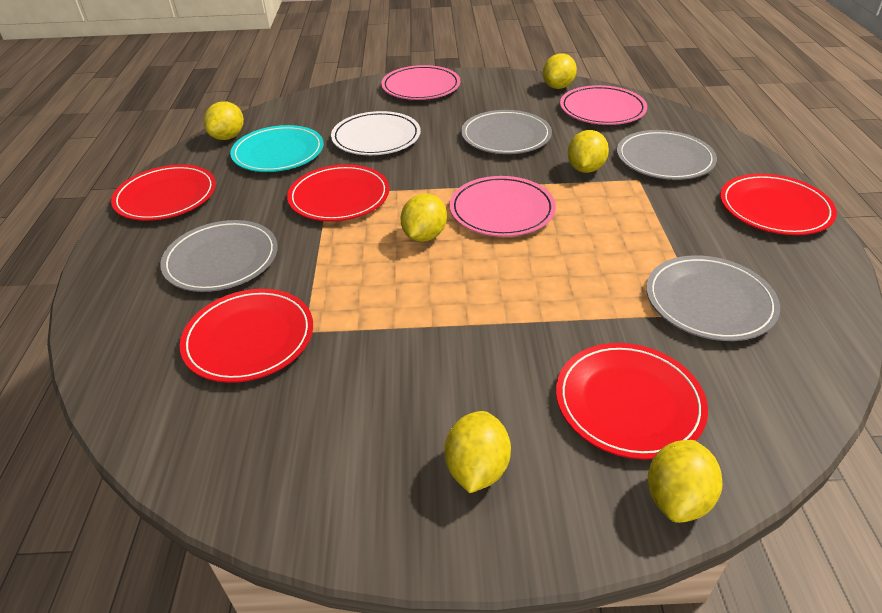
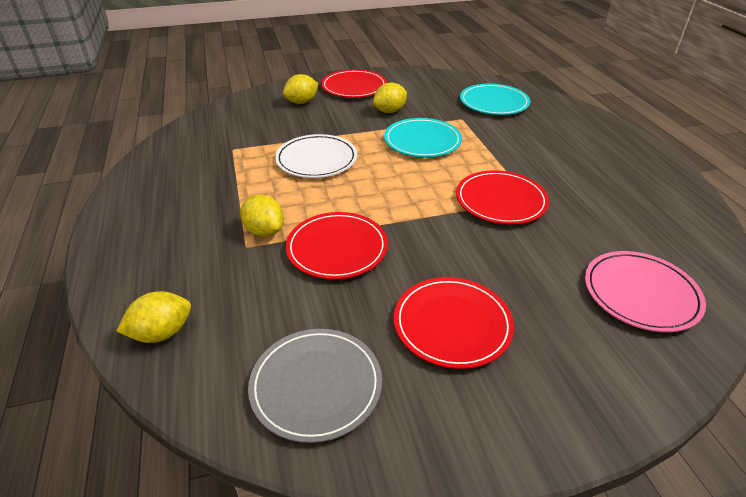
grey plate: 4 -> 1
pink plate: 3 -> 1
red plate: 5 -> 4
turquoise plate: 1 -> 2
yellow lemon: 6 -> 4

